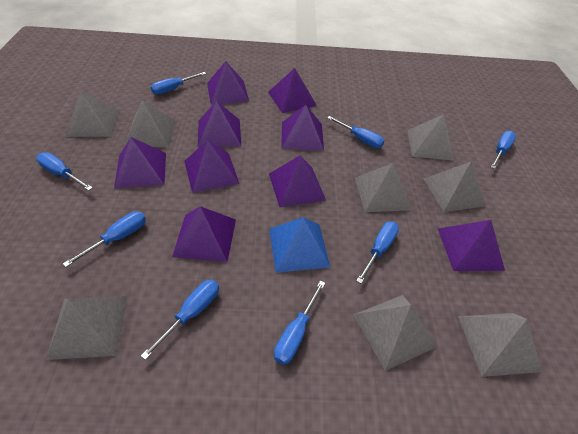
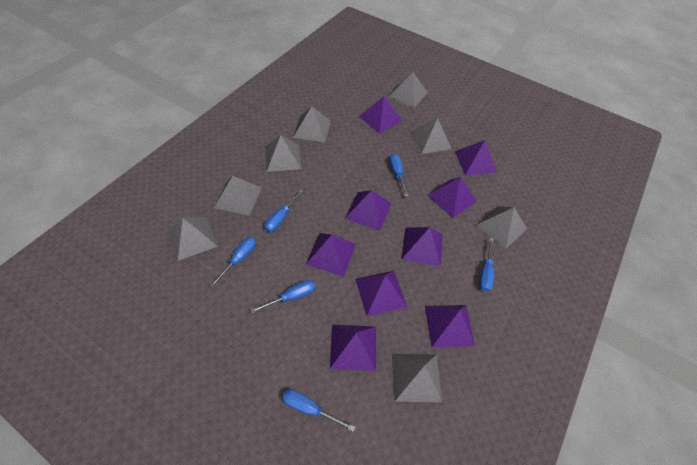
blue pyramid: 1 -> 0
blue screwdriver: 8 -> 6

